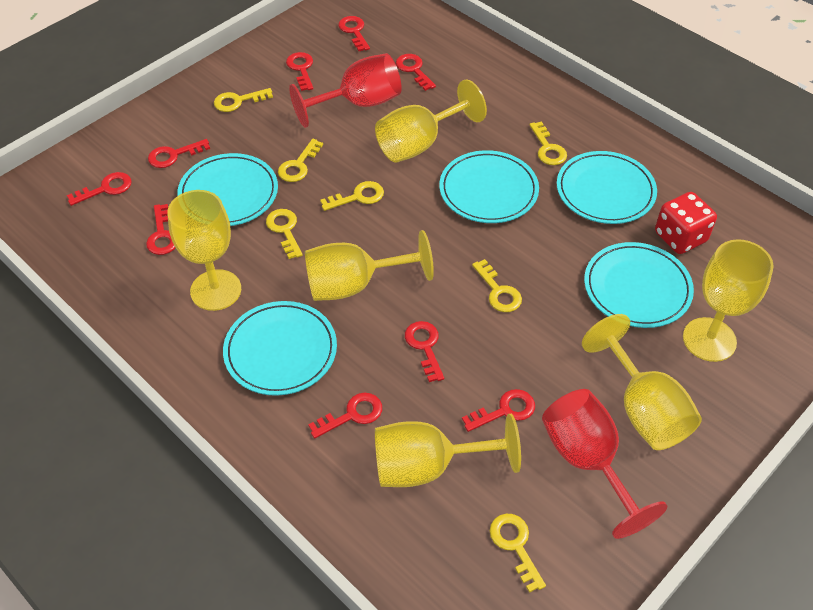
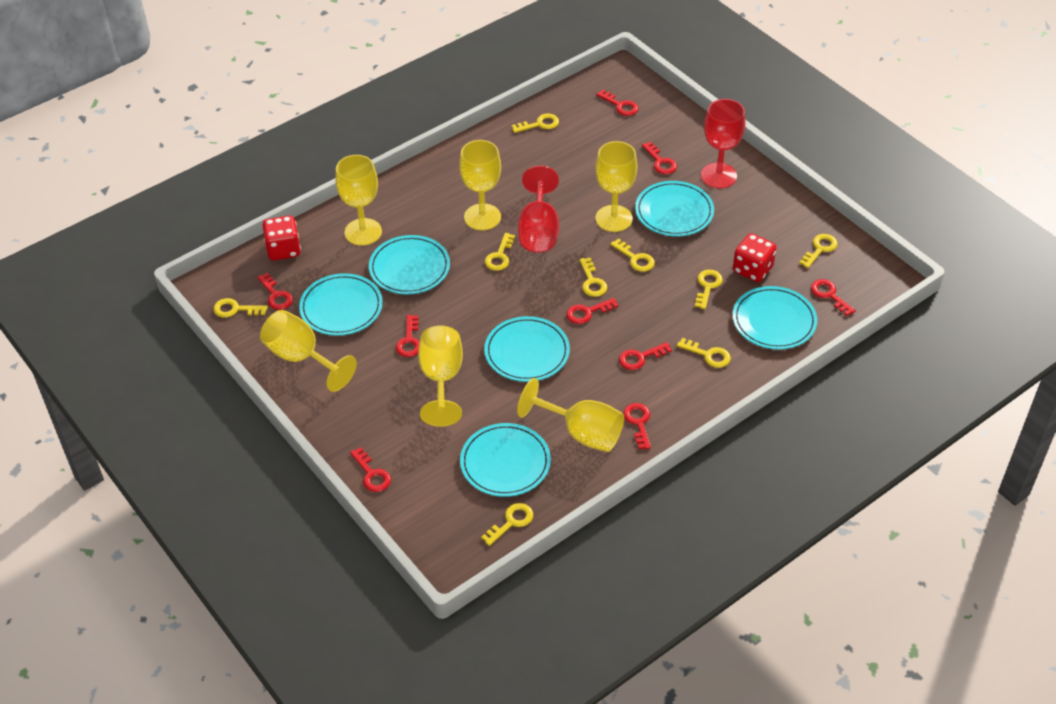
red dice: 1 -> 2
turquoise plate: 5 -> 6
yellow key: 7 -> 9

